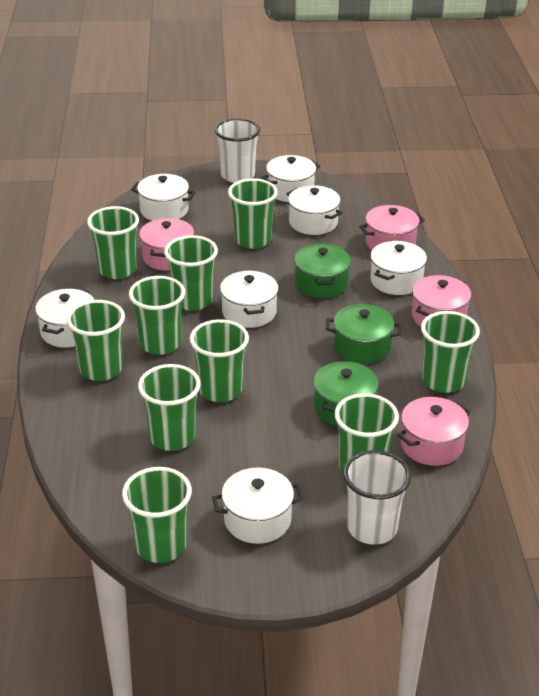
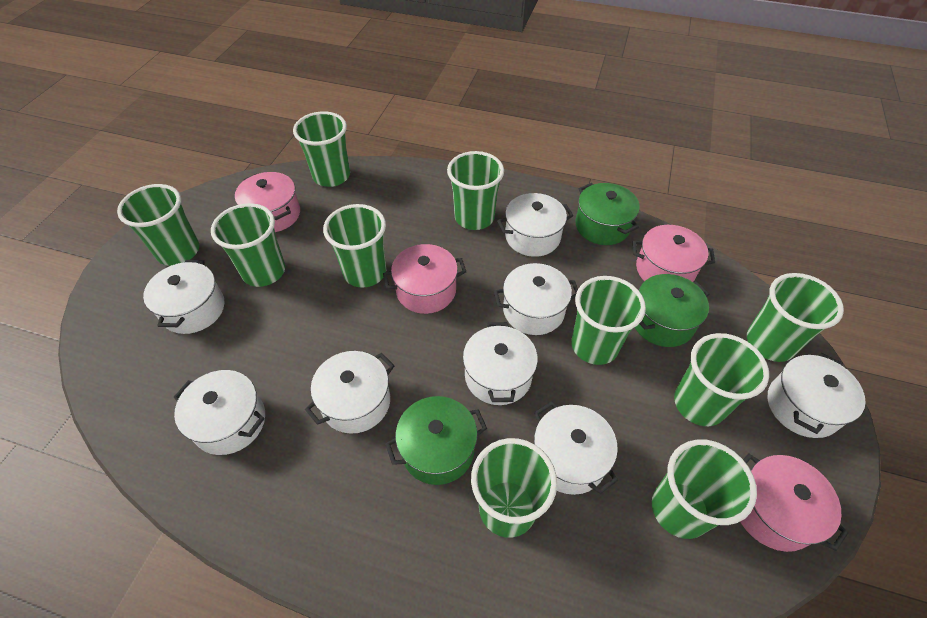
white cup: 2 -> 0
white pot: 7 -> 8

